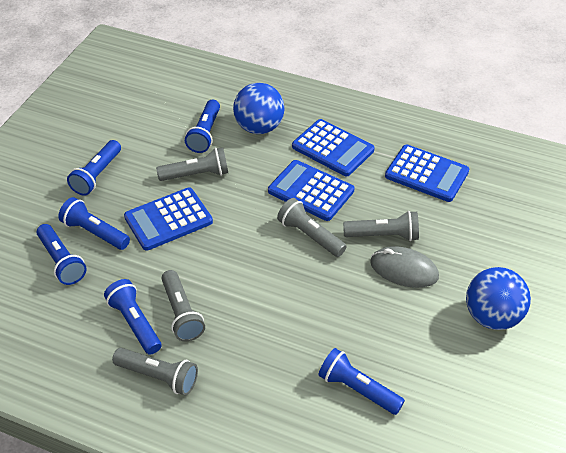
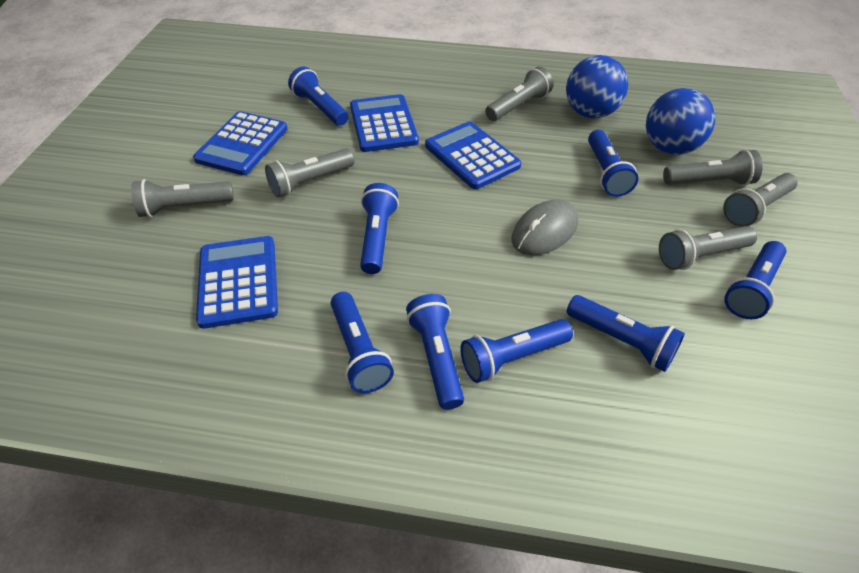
blue flashlight: 6 -> 8
grey flashlight: 5 -> 6

